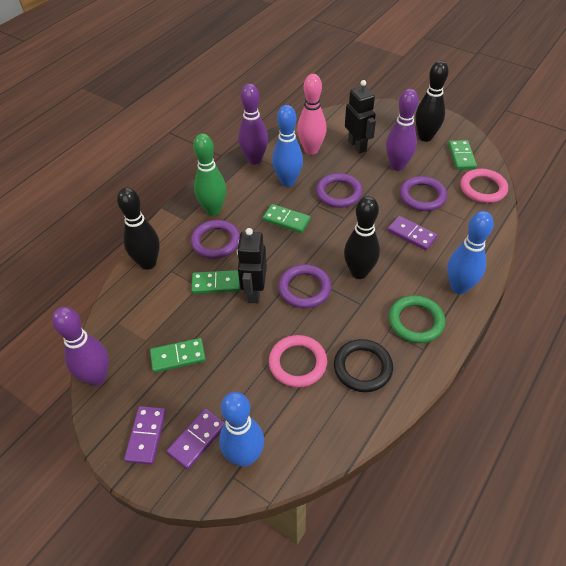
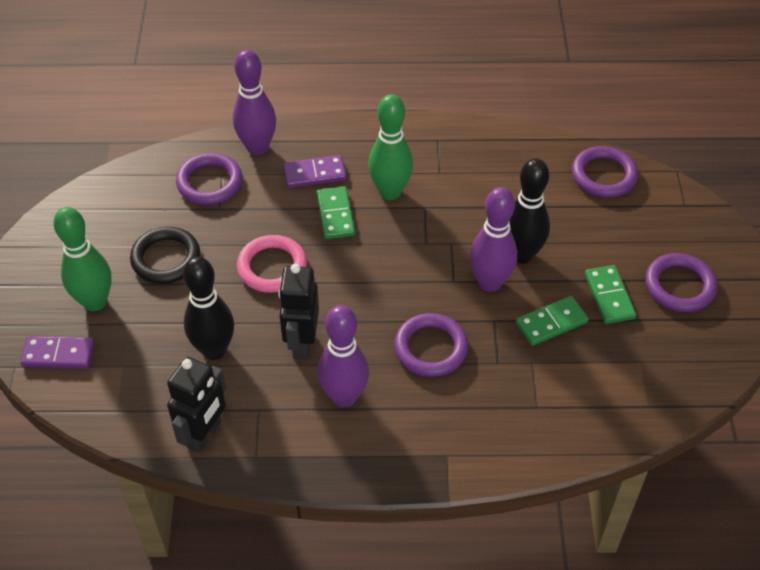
black bowling pin: 3 -> 2
blue bowling pin: 3 -> 0
green bowling pin: 1 -> 2
green domino: 4 -> 3
green ring: 1 -> 0
pink bowling pin: 1 -> 0
pink ring: 2 -> 1
purple domino: 3 -> 2

